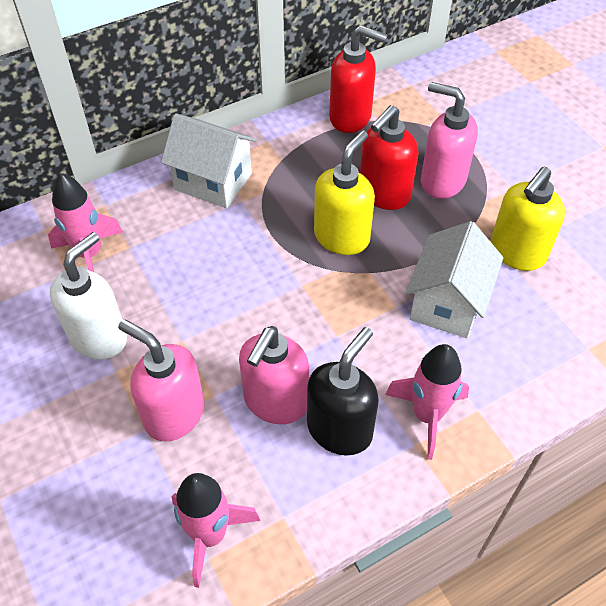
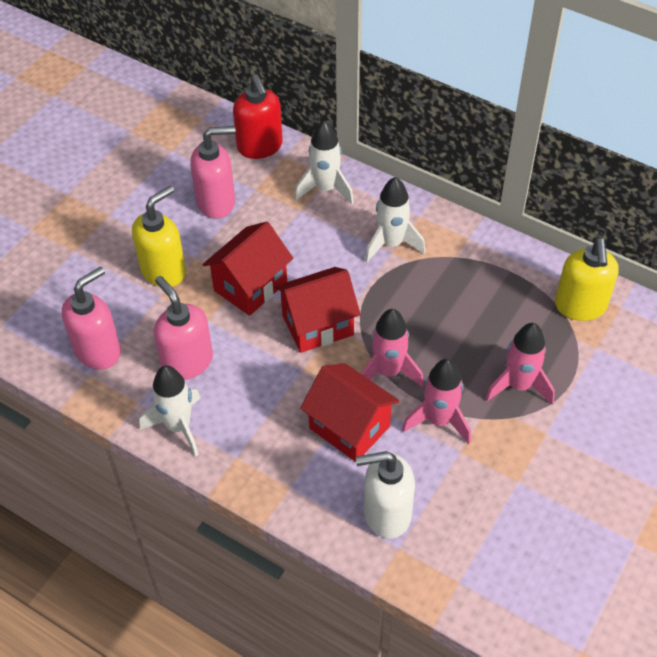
black soap dispenser: 1 -> 0
red house: 0 -> 3
red soap dispenser: 2 -> 1
white house: 2 -> 0
white rocket: 0 -> 3

